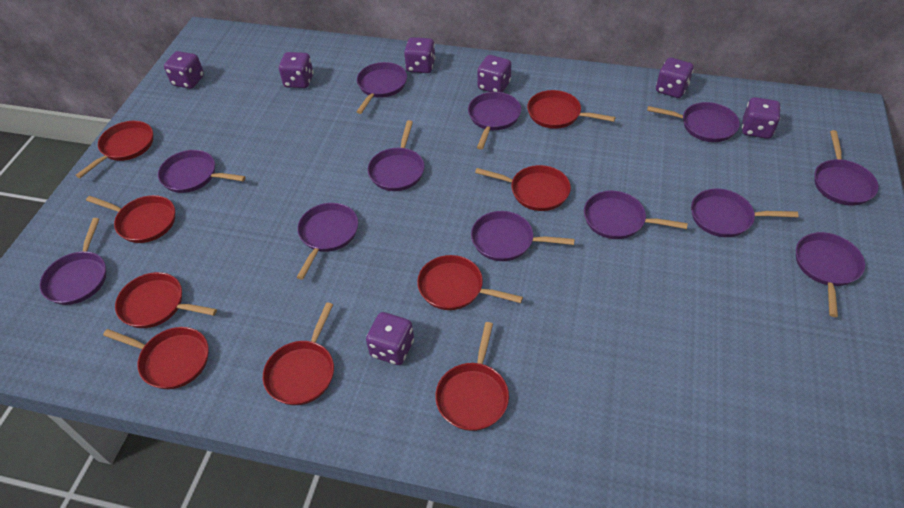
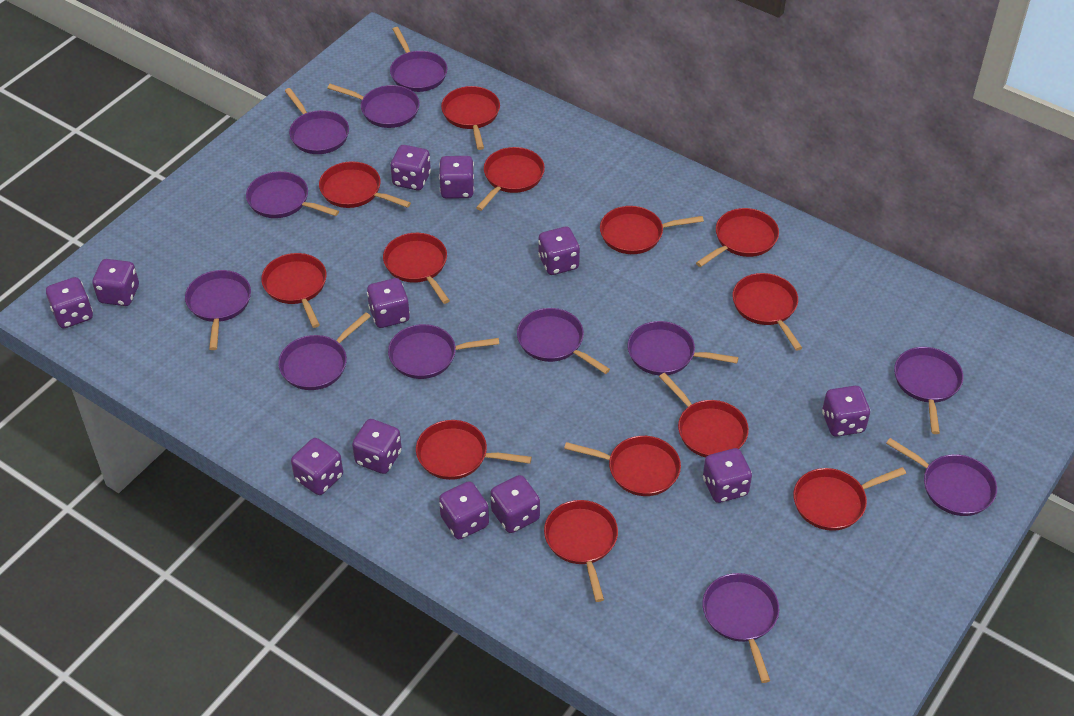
purple dice: 7 -> 12
red pan: 9 -> 13

